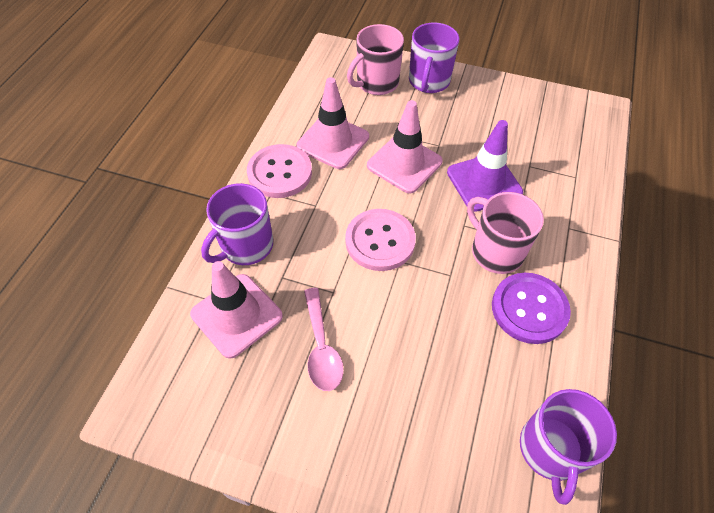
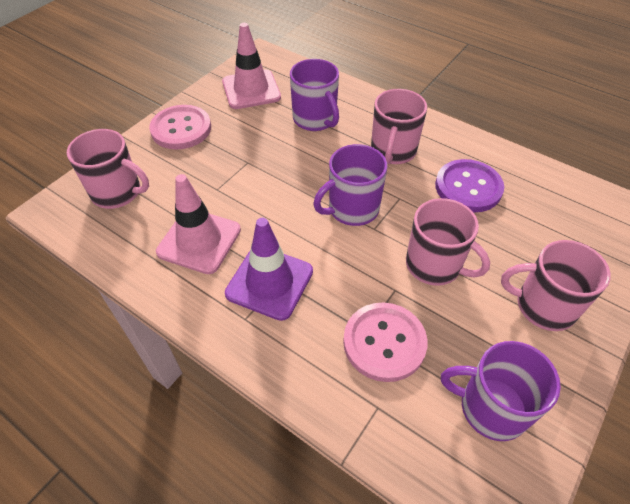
pink mug: 2 -> 4
pink spoon: 1 -> 0
pink traffic cone: 3 -> 2

